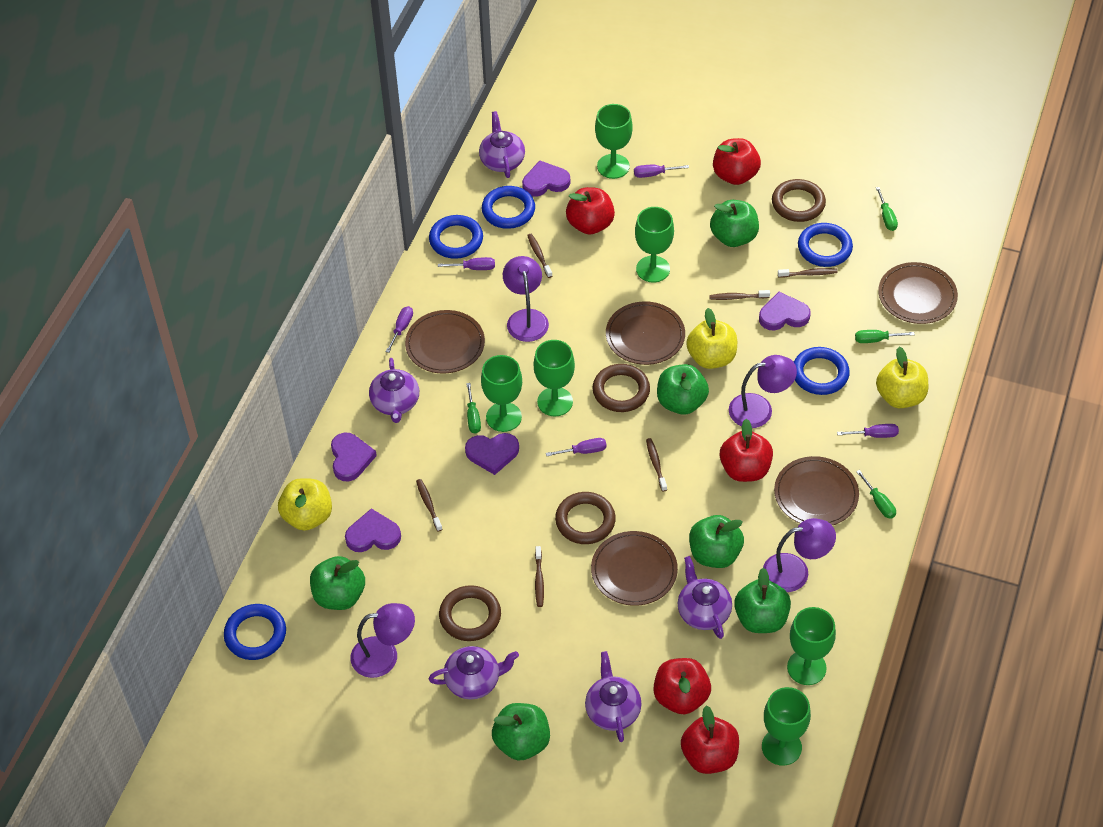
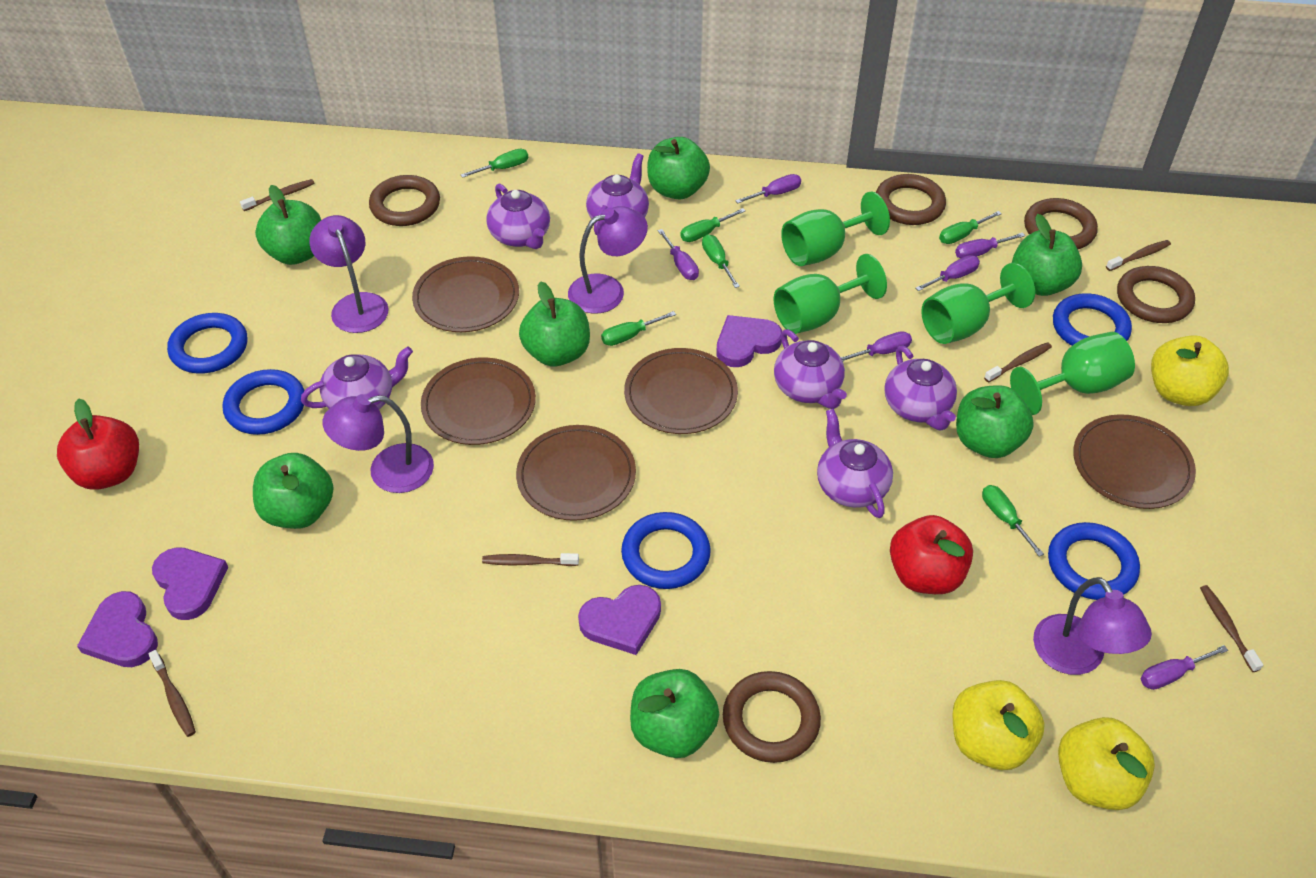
brown ring: 4 -> 5
green apple: 6 -> 7
green goblet: 6 -> 4
green screwdriver: 4 -> 6
purple heart: 5 -> 4
purple screwdriver: 5 -> 6
purple teapot: 5 -> 6
red apple: 5 -> 2

